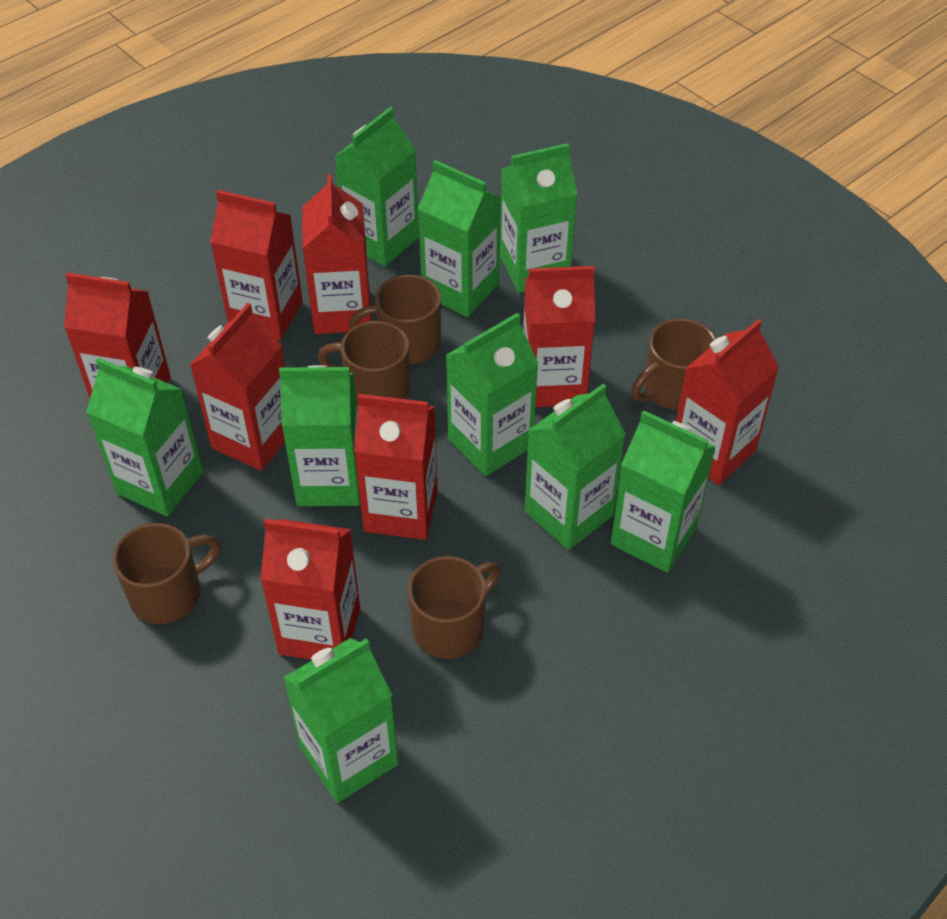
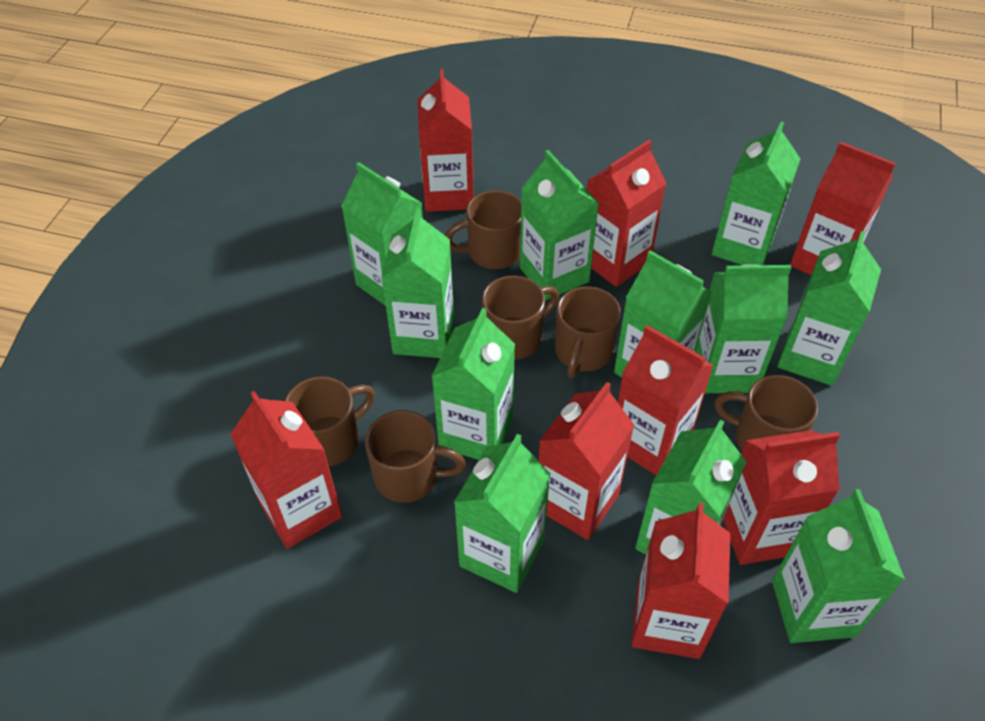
brown mug: 5 -> 6
green carton: 9 -> 11

